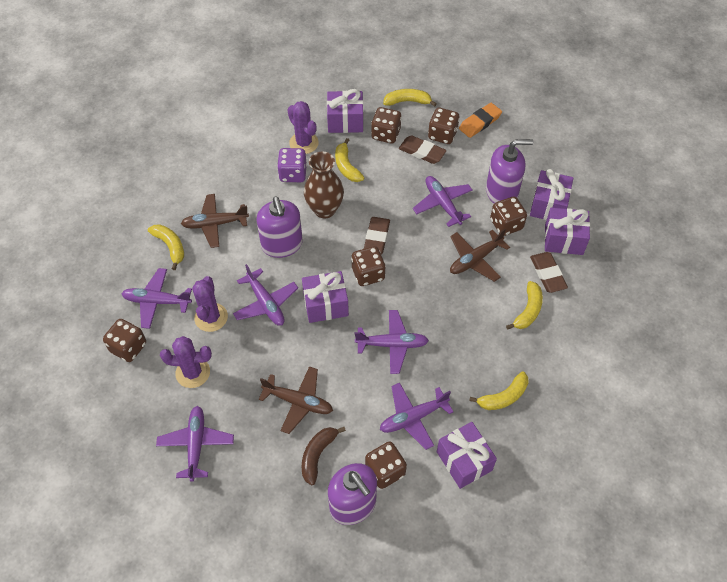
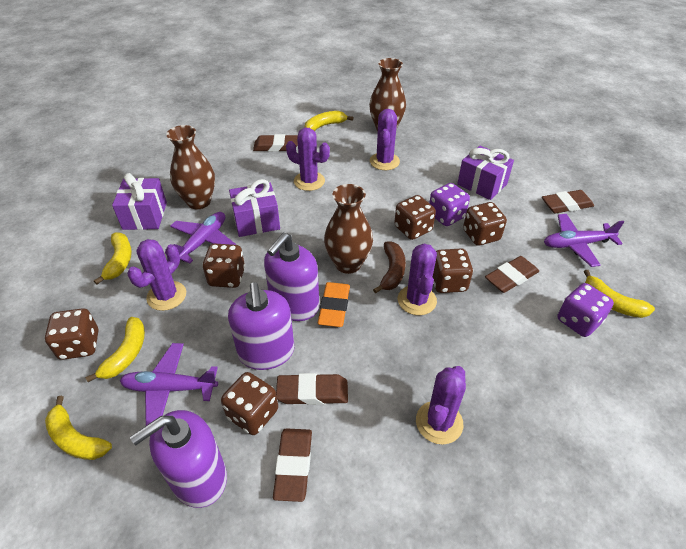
brown eraser: 3 -> 5
brown plane: 3 -> 0
brown vase: 1 -> 3
purple cactus: 3 -> 5
purple dice: 1 -> 2
purple gift: 5 -> 3
purple plane: 6 -> 3

